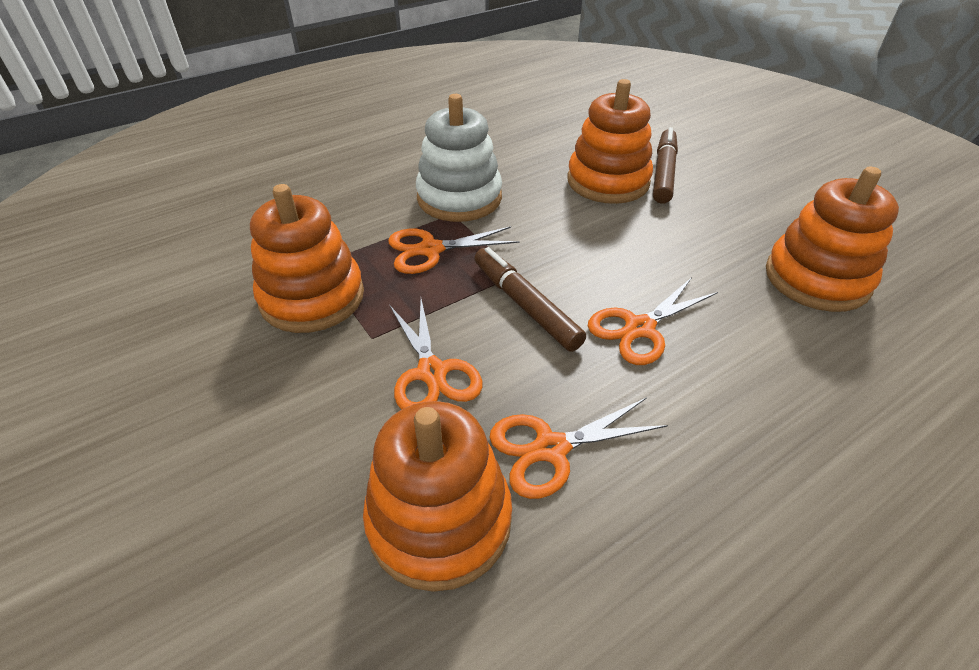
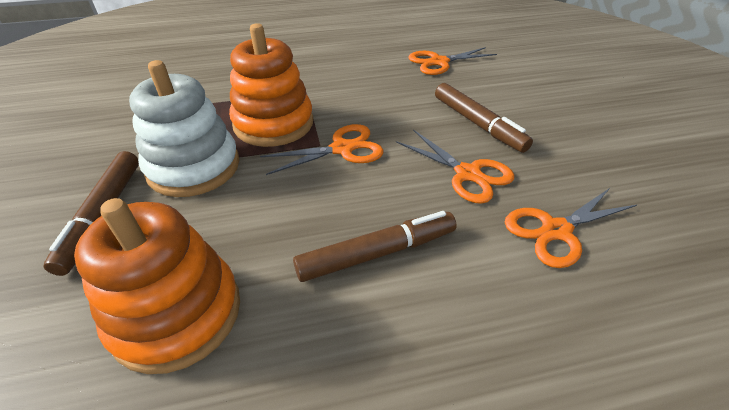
brown marker: 2 -> 3
orange stacking toy: 4 -> 2

